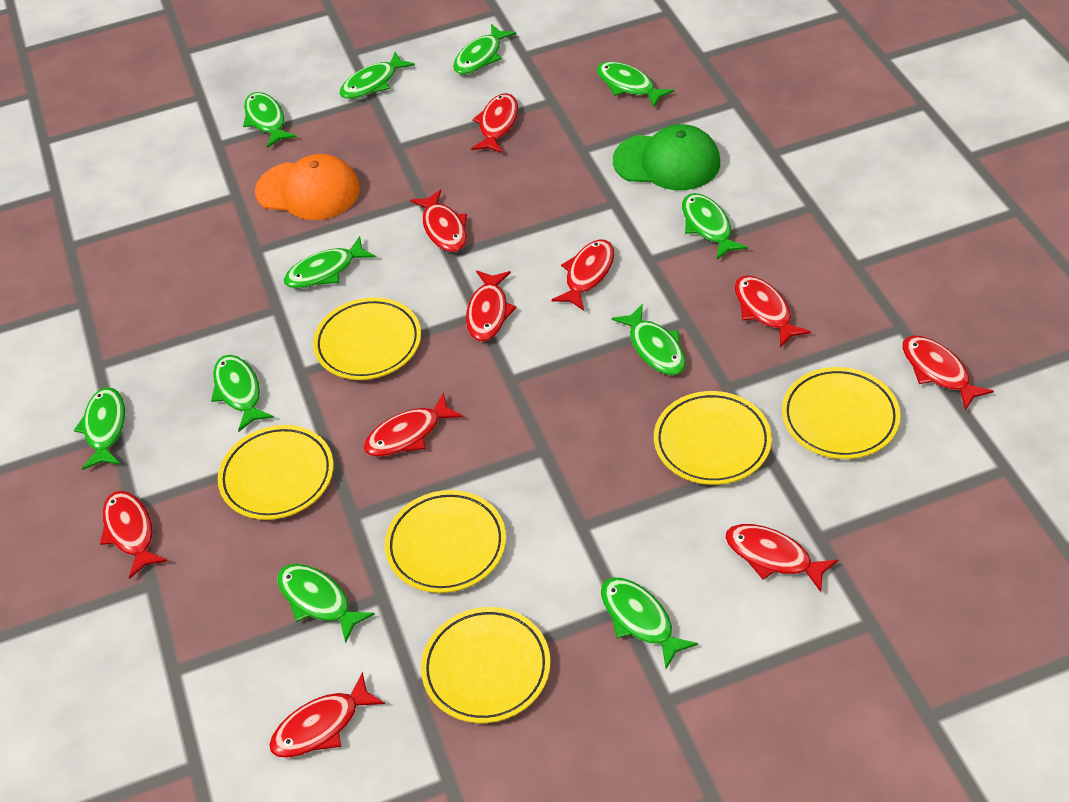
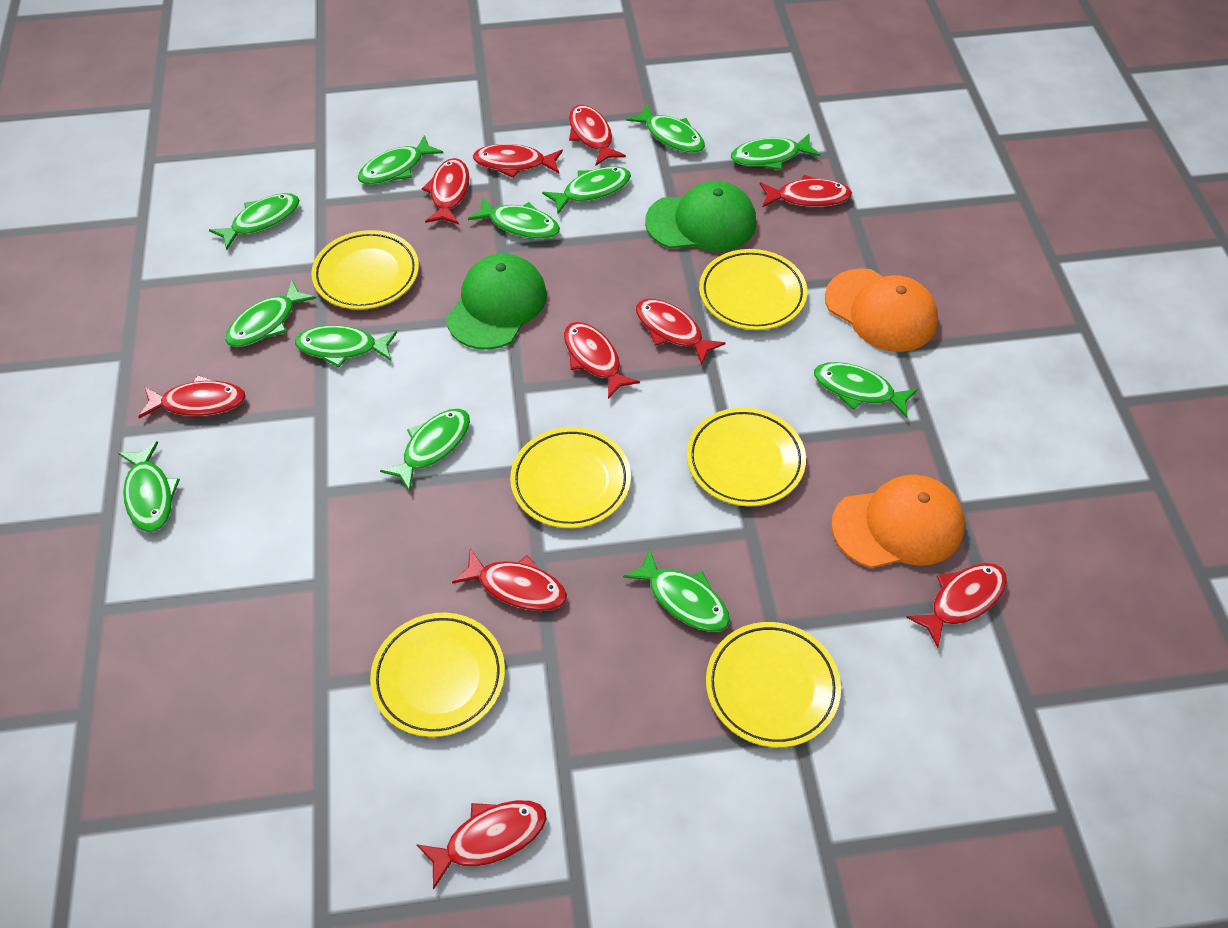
green cap: 1 -> 2
green fish: 11 -> 12
orange cap: 1 -> 2

